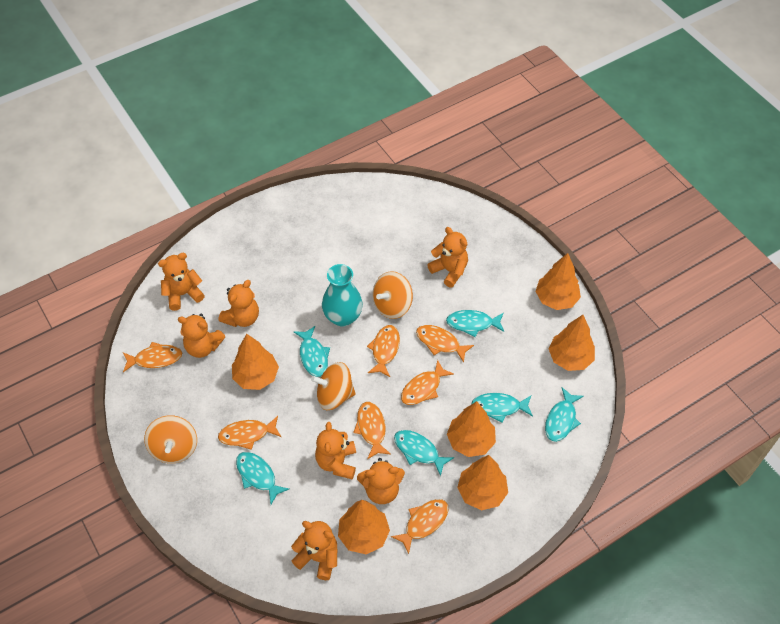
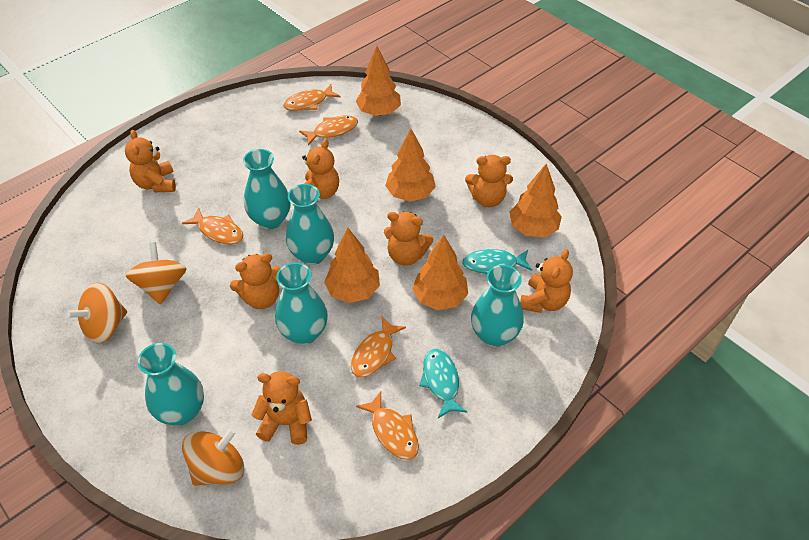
orange fish: 7 -> 5
orange tree: 6 -> 5
turquoise fish: 6 -> 2
turquoise vase: 1 -> 5

